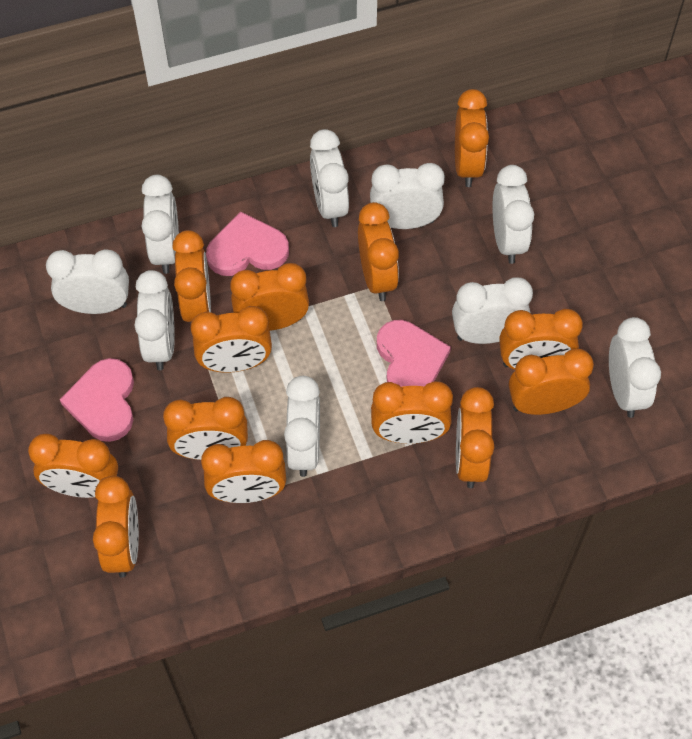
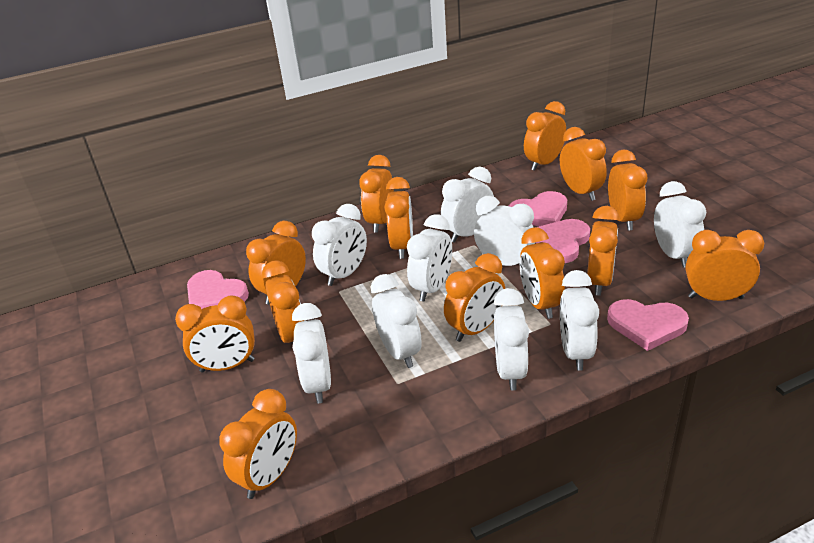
pink heart: 3 -> 4

